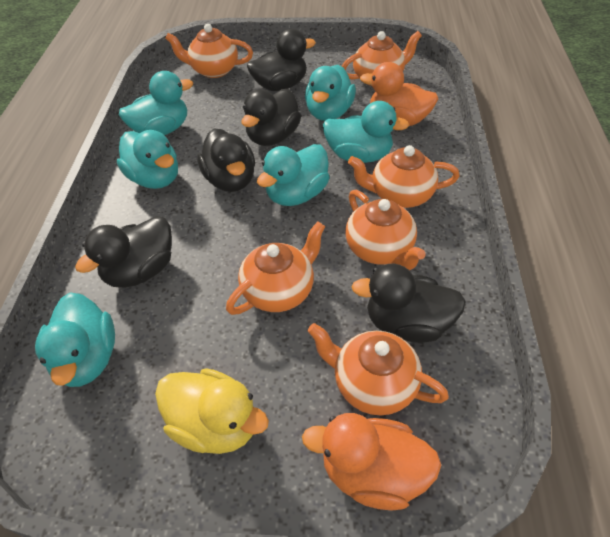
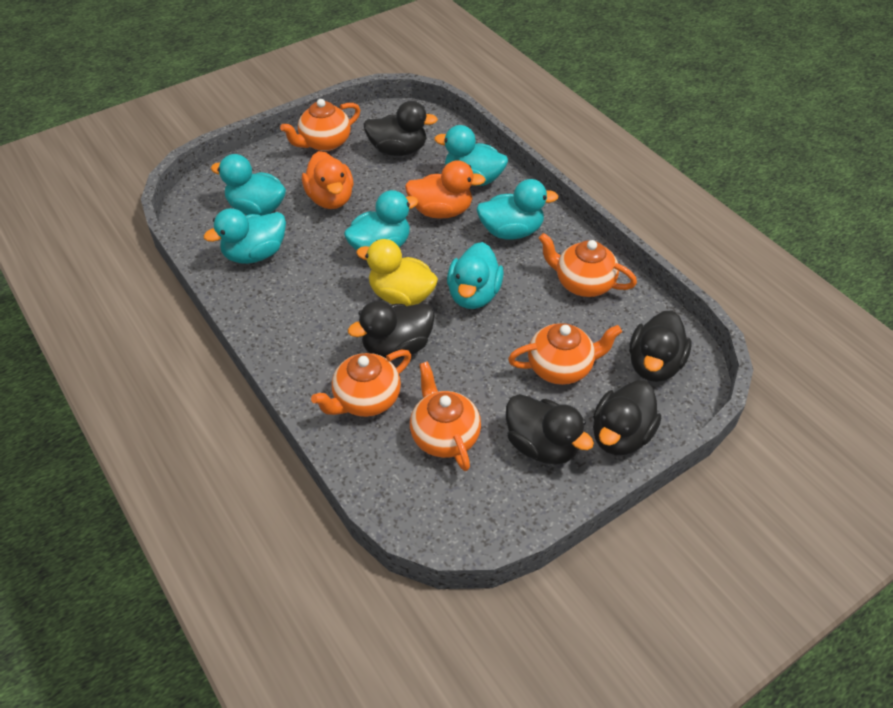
orange teapot: 6 -> 5

